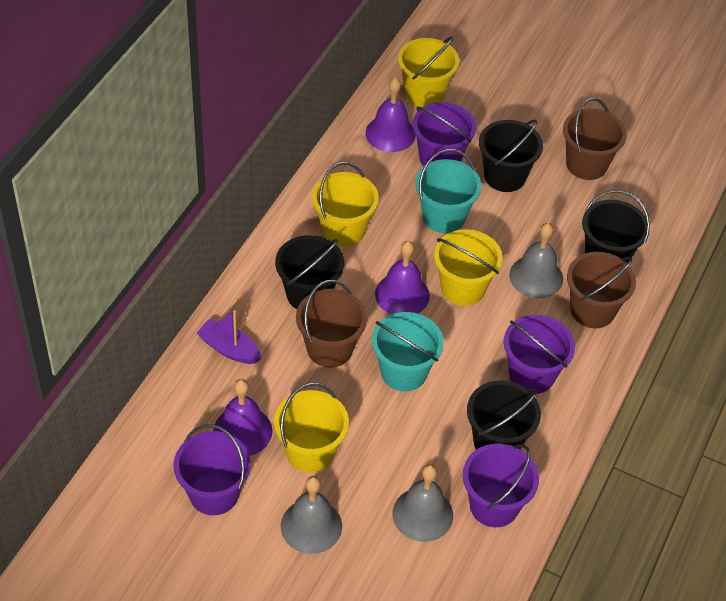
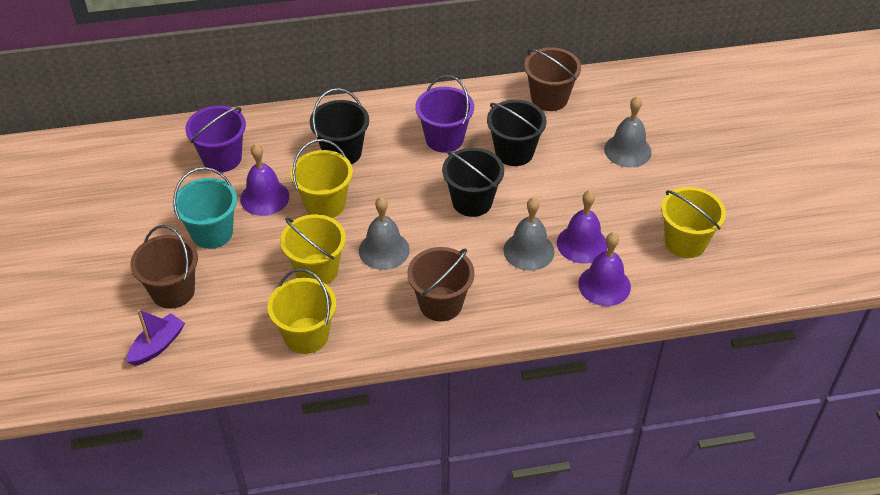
black bucket: 4 -> 3
purple bucket: 4 -> 2
turquoise bucket: 2 -> 1

